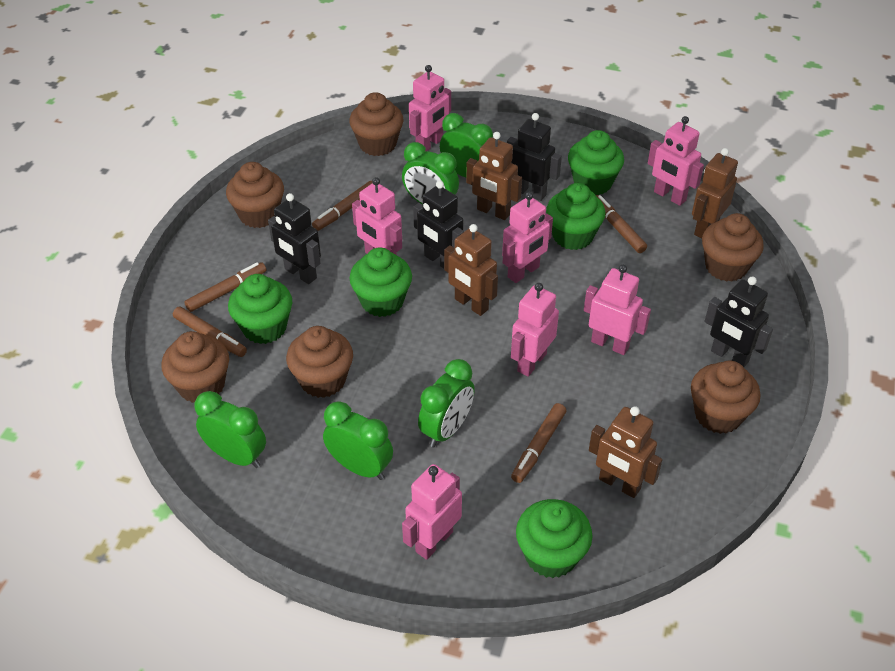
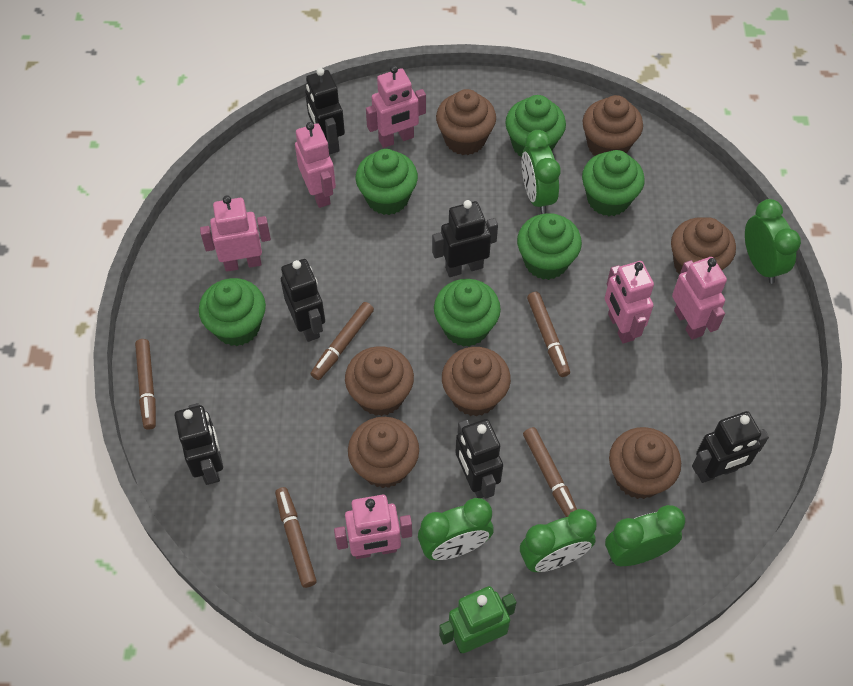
black robot: 4 -> 6
brown cupcake: 6 -> 7
brown robot: 4 -> 0
green cupcake: 5 -> 6
green robot: 0 -> 1
pink robot: 7 -> 6

